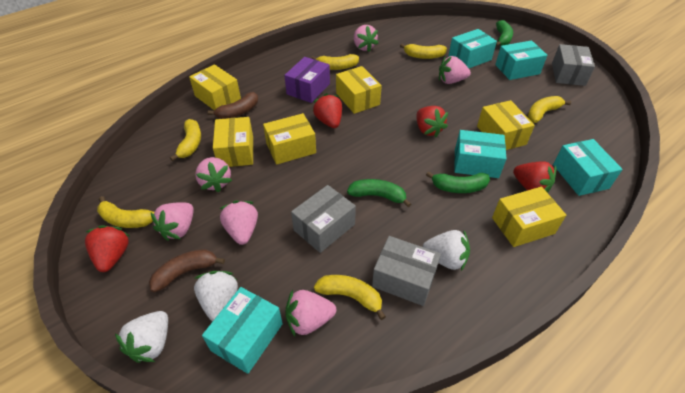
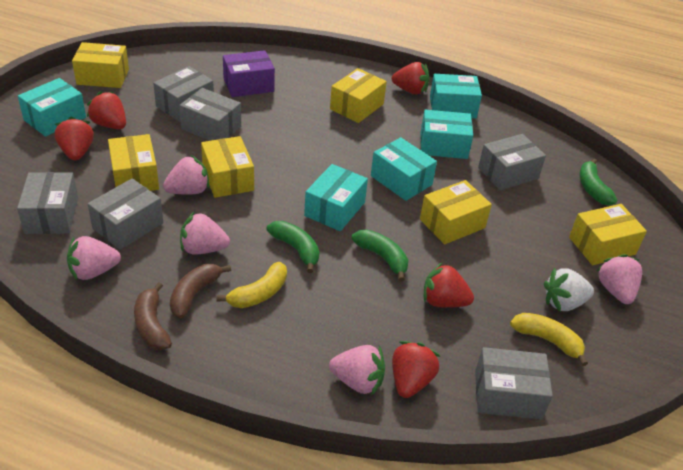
grey box: 3 -> 6
pink strawberry: 6 -> 5
red strawberry: 4 -> 5
white strawberry: 3 -> 1
yellow banana: 6 -> 2

